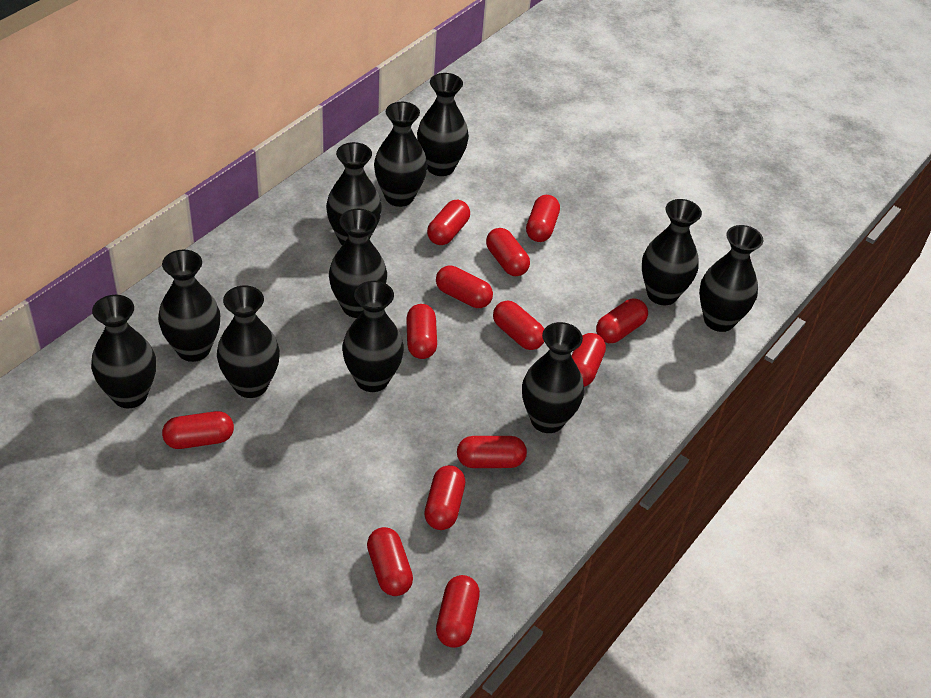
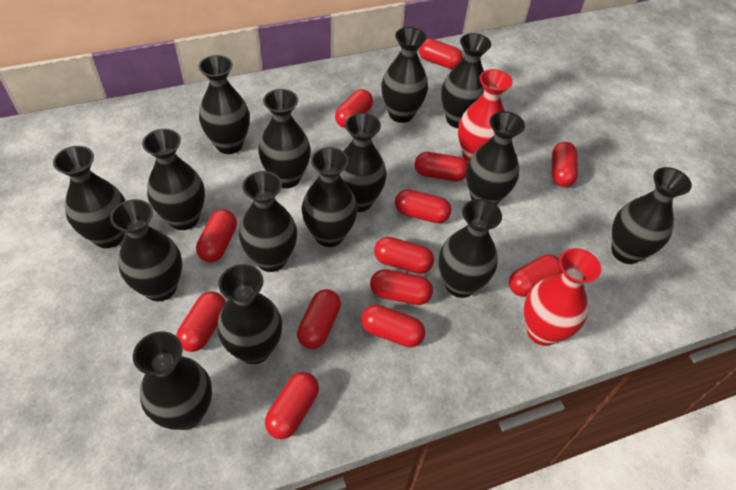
black vase: 11 -> 15
red vase: 0 -> 2

